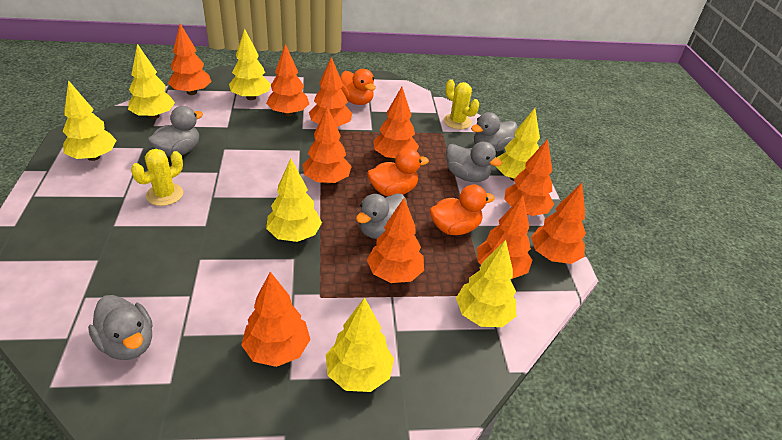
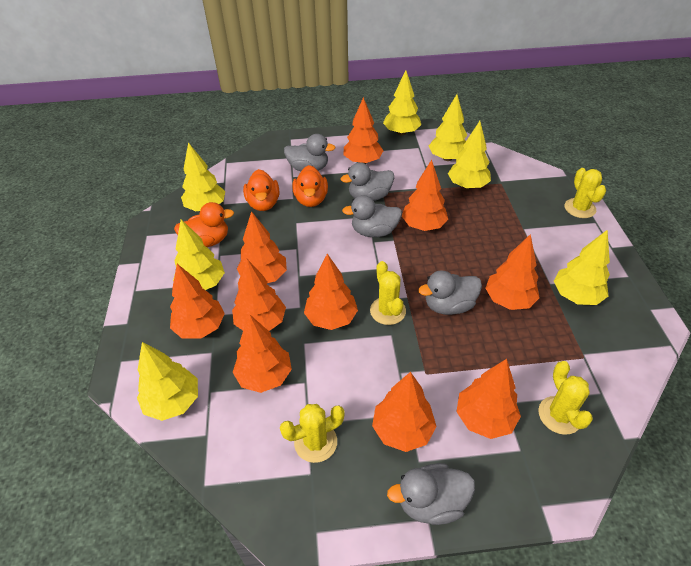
yellow cactus: 2 -> 4

